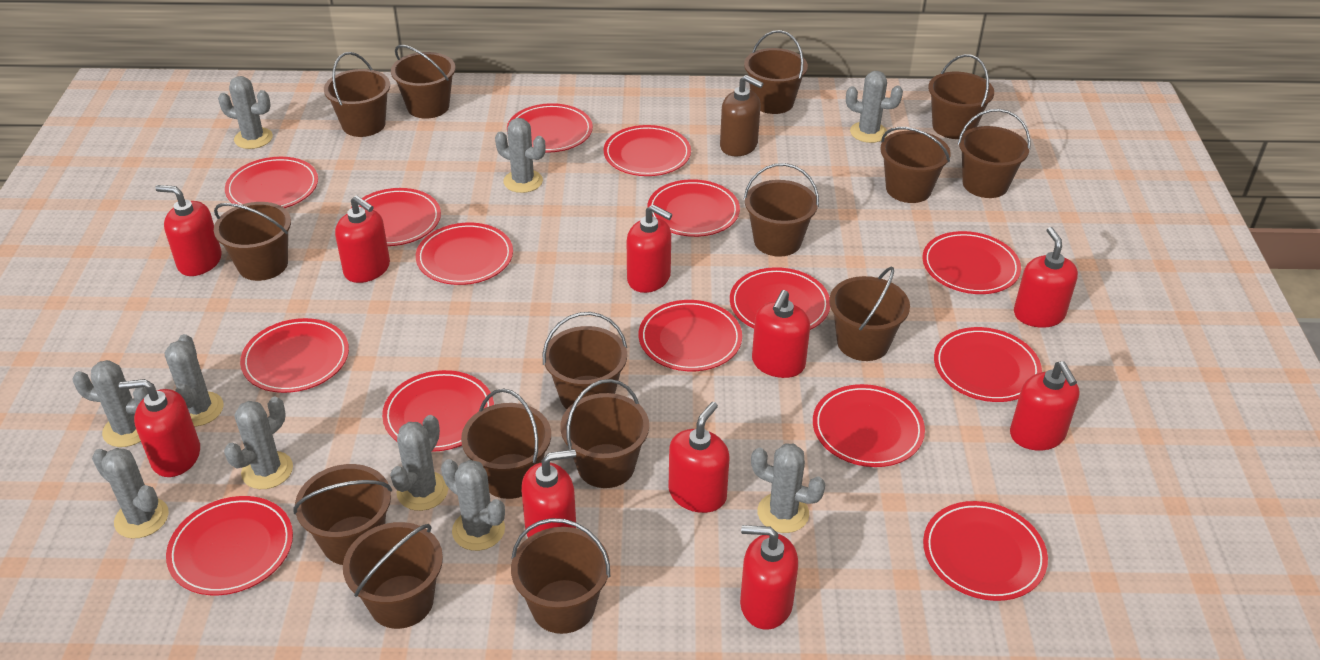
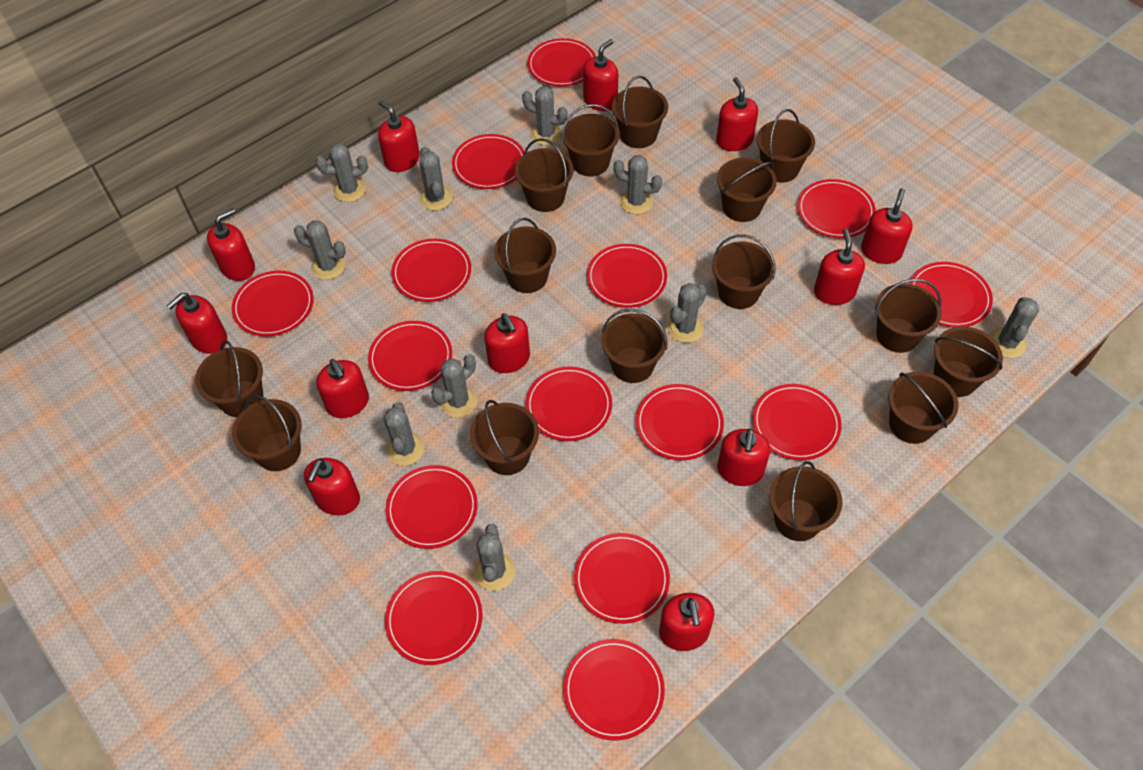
brown soap dispenser: 1 -> 0
red soap dispenser: 10 -> 12

